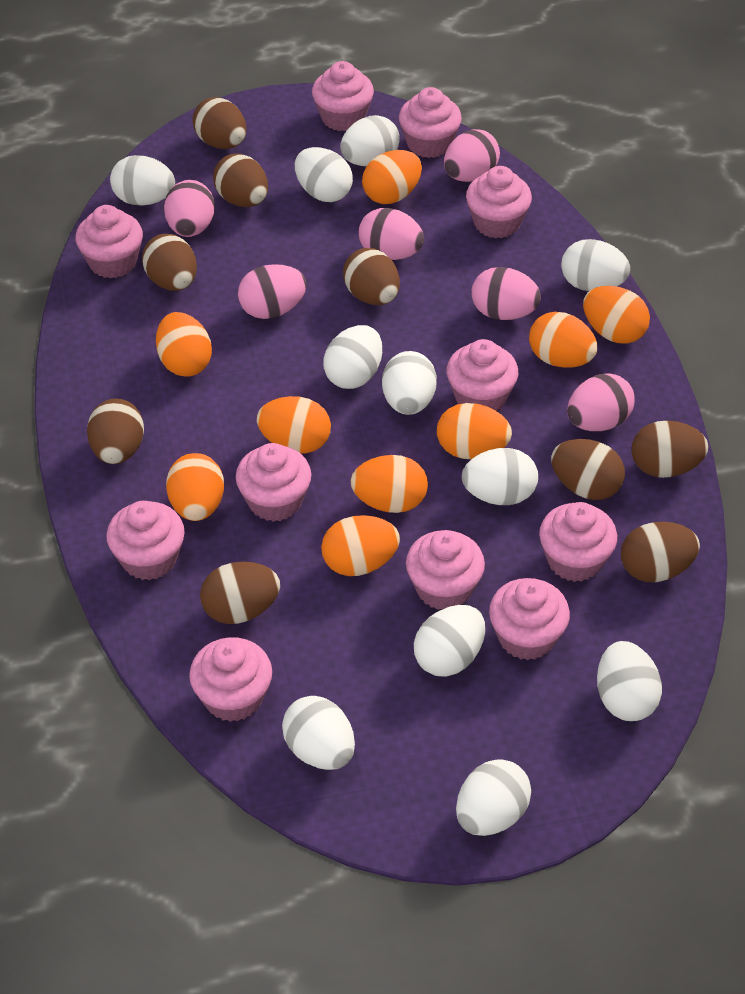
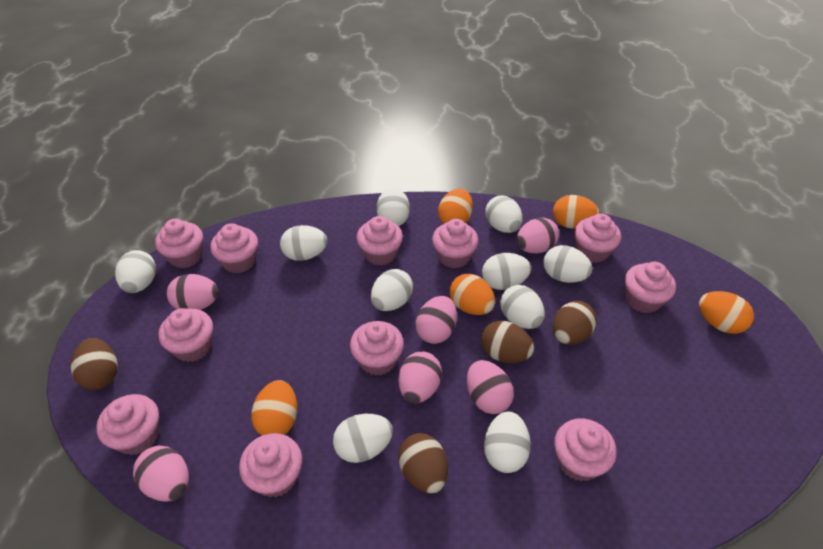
brown egg: 9 -> 4
orange egg: 9 -> 5
white egg: 11 -> 10

